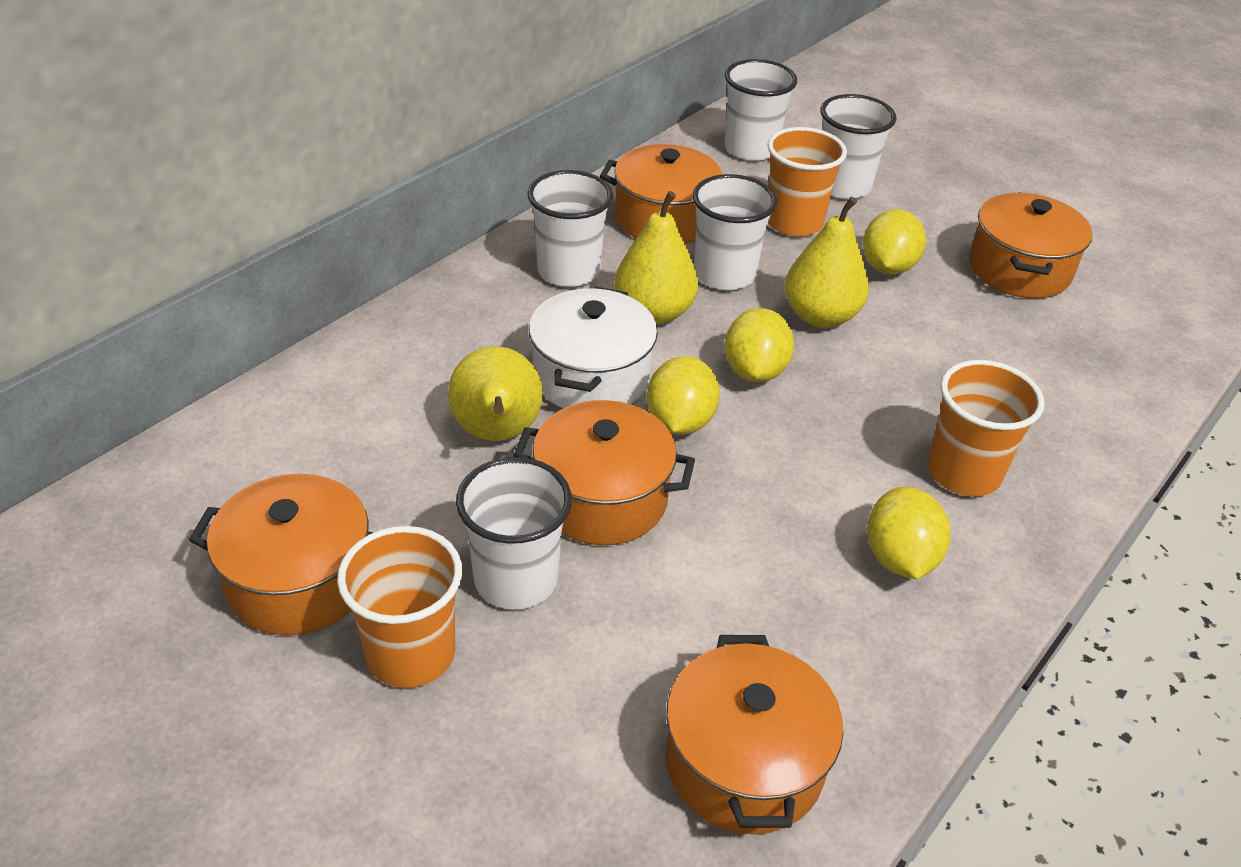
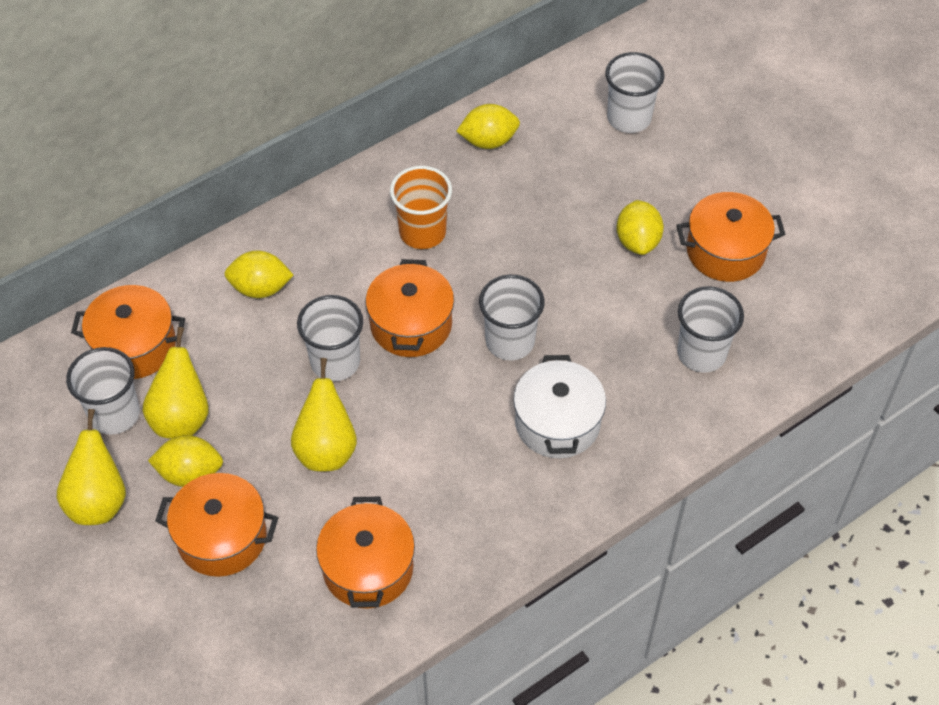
orange cup: 3 -> 1

